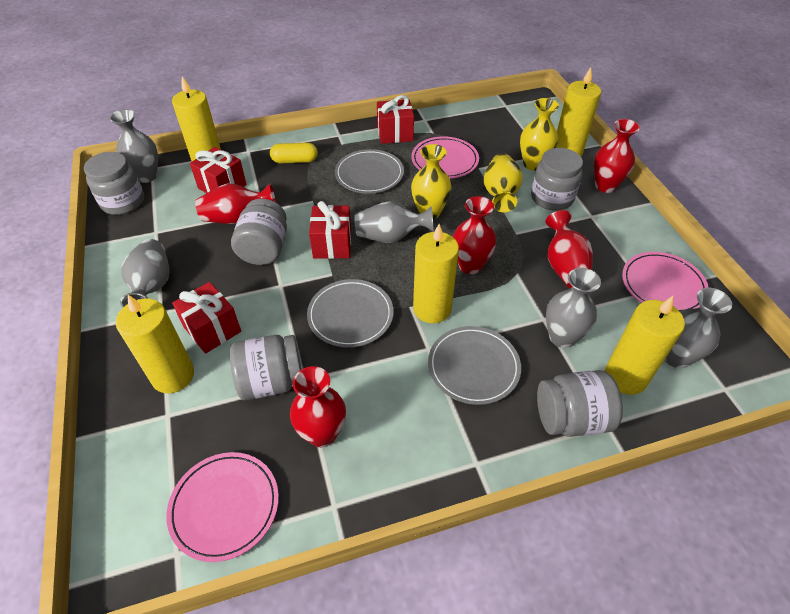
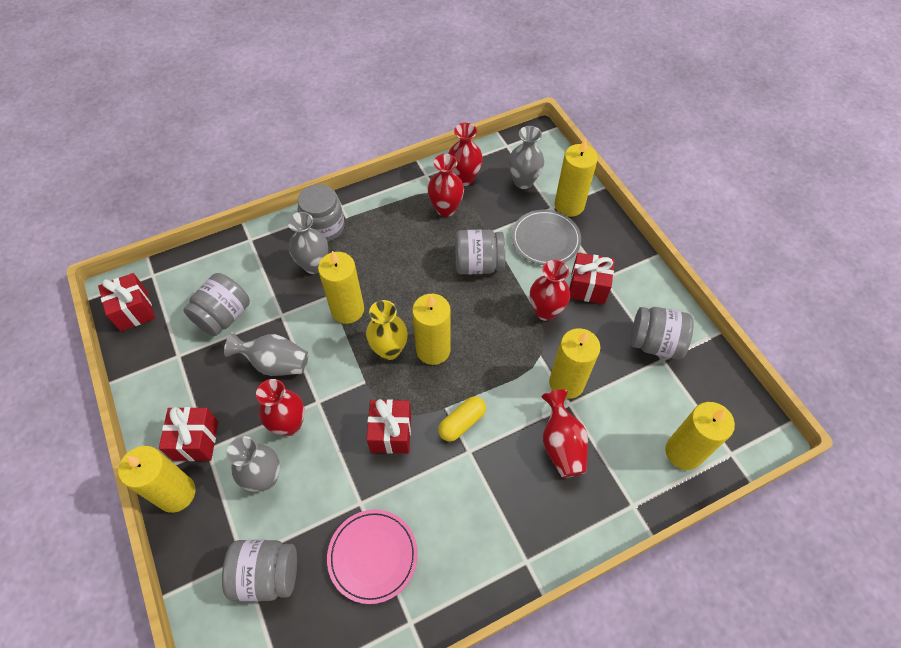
grey plate: 3 -> 1
grey vase: 5 -> 4
pink plate: 3 -> 1
yellow candle: 5 -> 6
yellow vase: 3 -> 1

